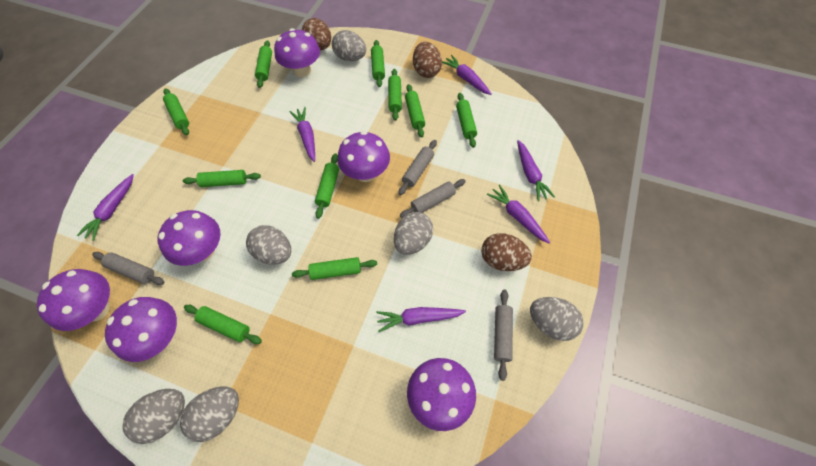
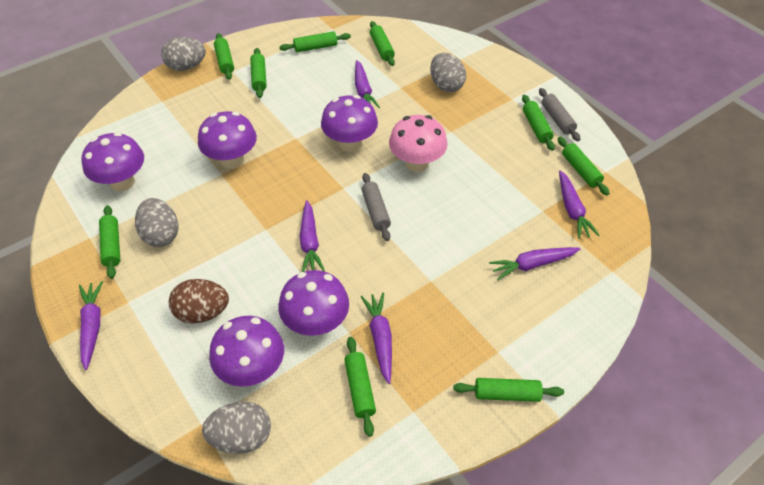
brown egg: 3 -> 1
green rolling pin: 10 -> 9
grey egg: 6 -> 4
grey rolling pin: 4 -> 2
pink mushroom: 0 -> 1
purple mushroom: 6 -> 5

